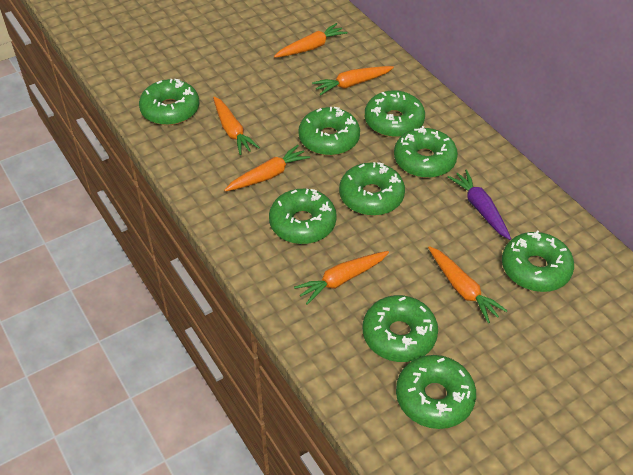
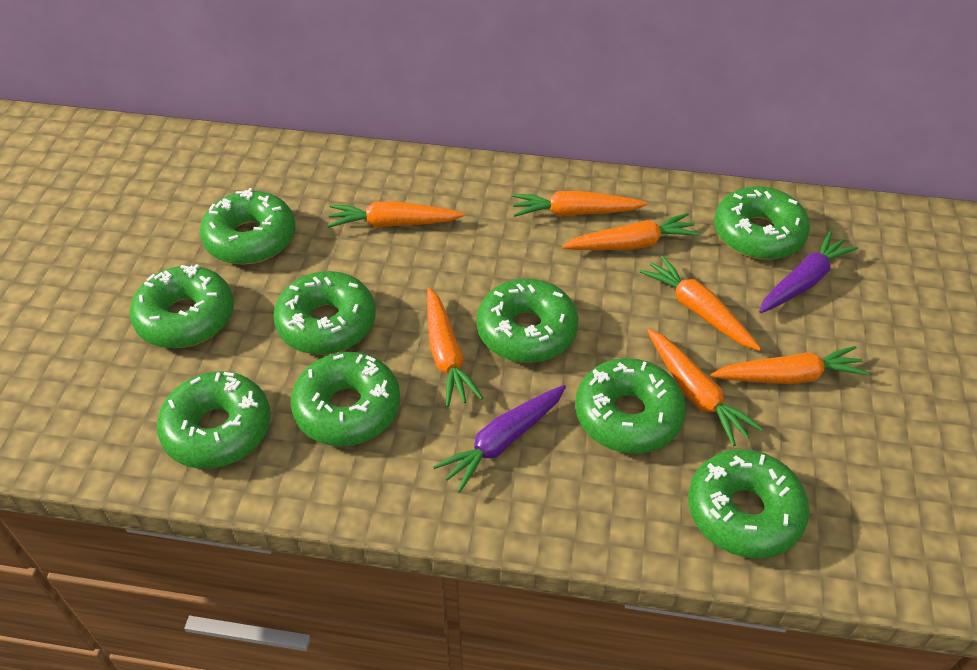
orange carrot: 6 -> 7
purple carrot: 1 -> 2

